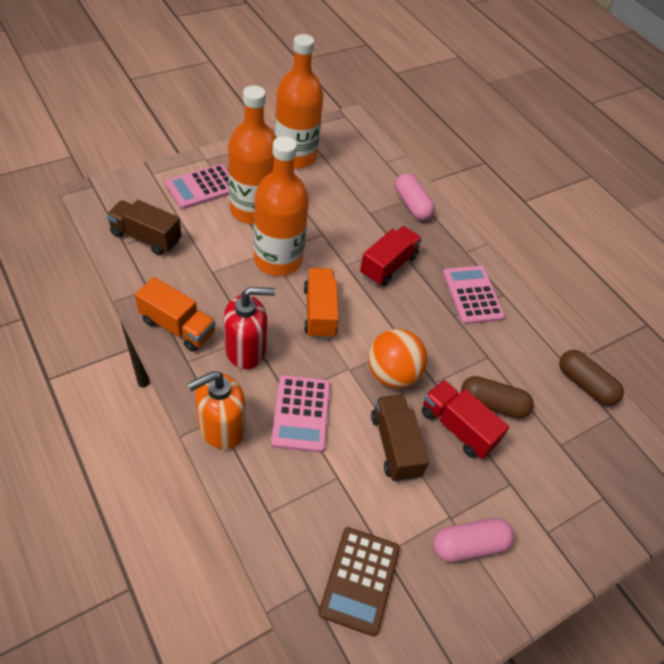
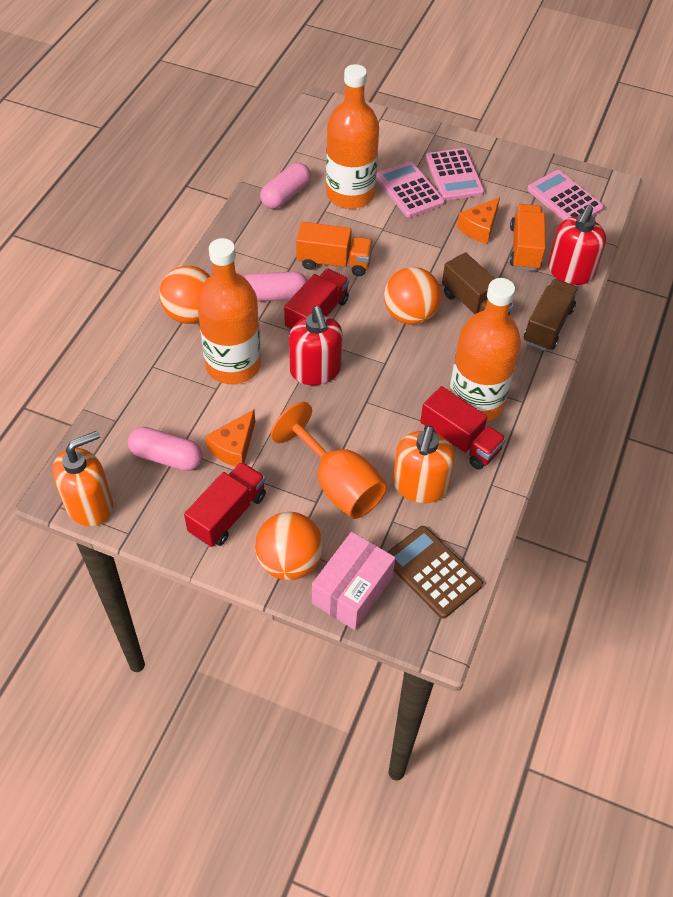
brown capsule: 2 -> 0
orange ball: 1 -> 3
orange cheese: 0 -> 2
orange goblet: 0 -> 1
orange soap dispenser: 1 -> 2
pink box: 0 -> 1
pink capsule: 2 -> 3
red soap dispenser: 1 -> 2
red truck: 2 -> 3

